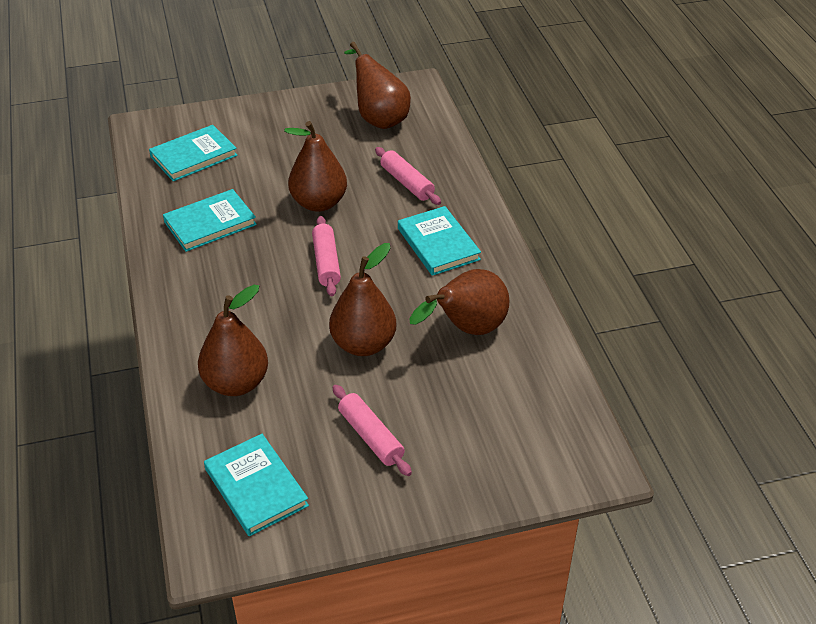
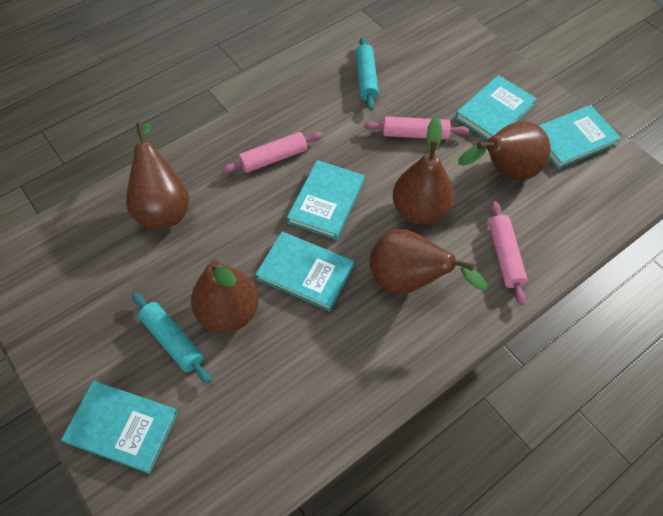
turquoise book: 4 -> 5
turquoise rolling pin: 0 -> 2

